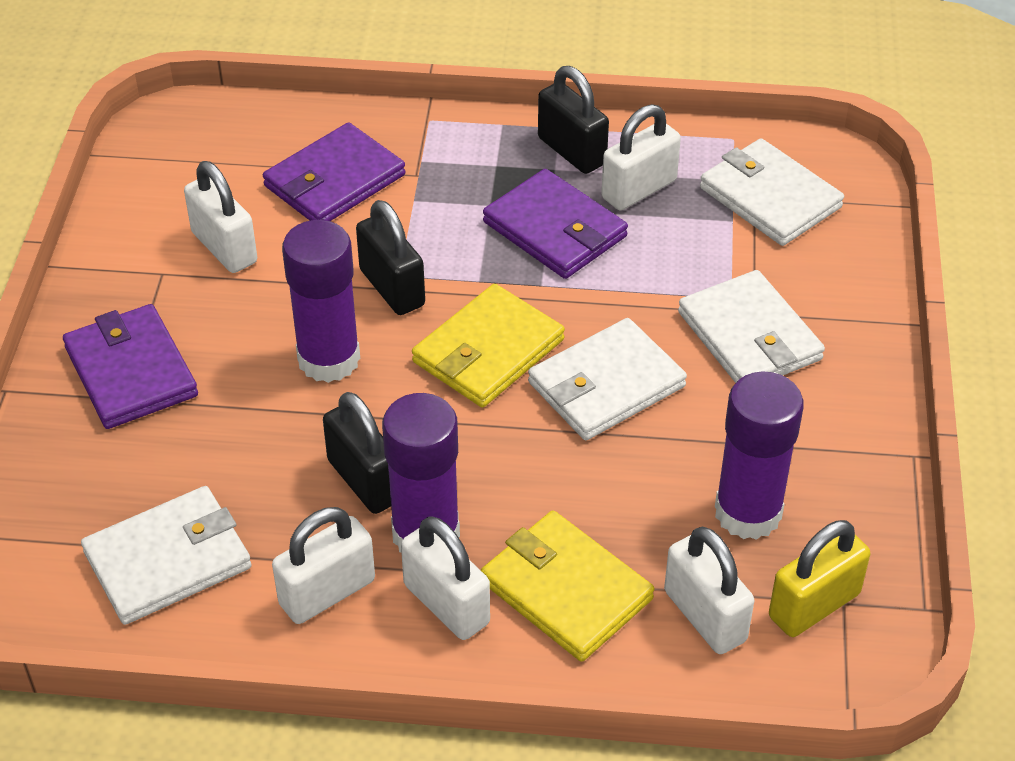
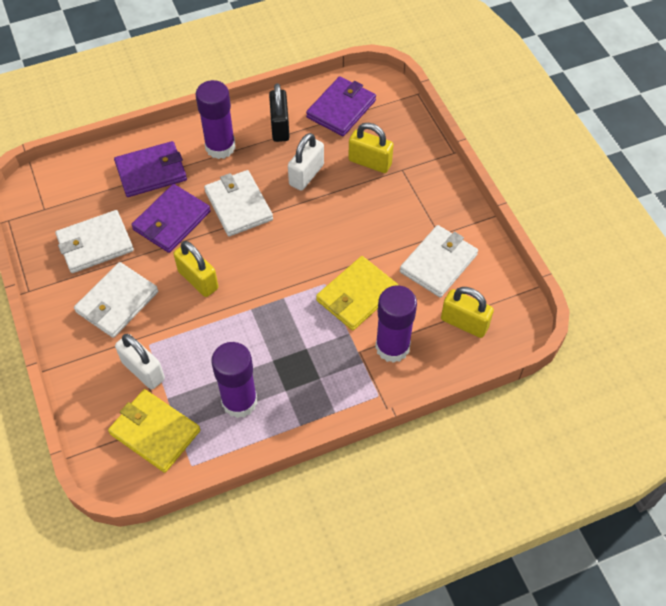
black padlock: 3 -> 1
white padlock: 5 -> 2
yellow padlock: 1 -> 3

